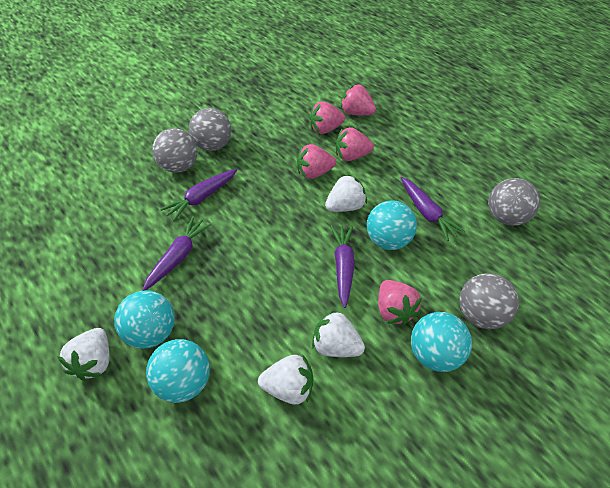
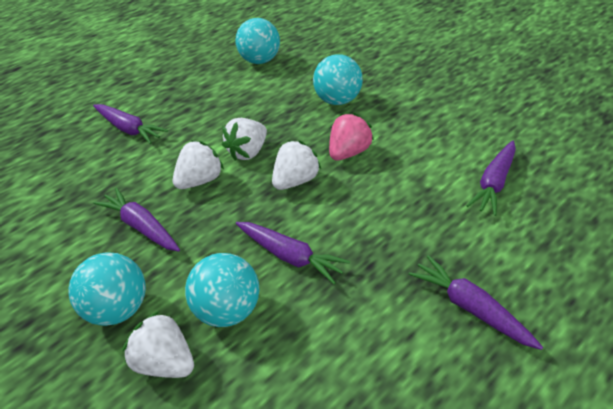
grey ball: 4 -> 0
pink strawberry: 5 -> 1
purple carrot: 4 -> 5

